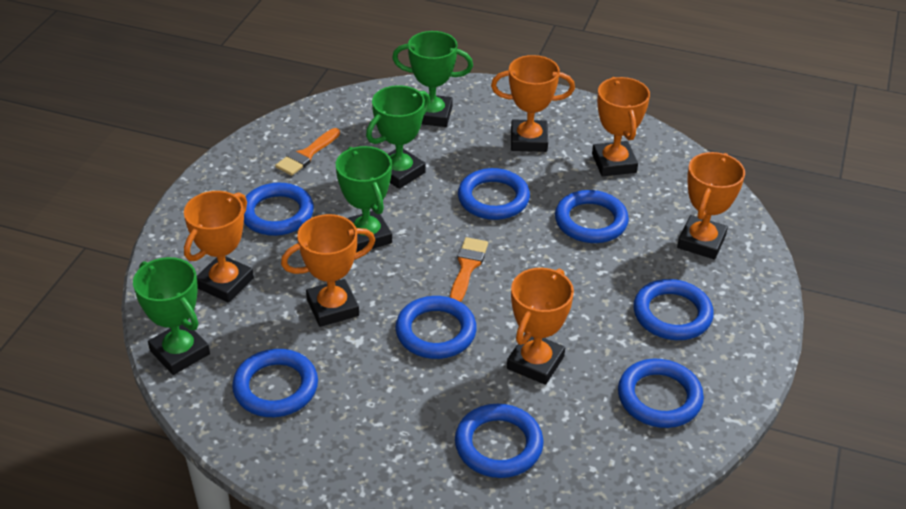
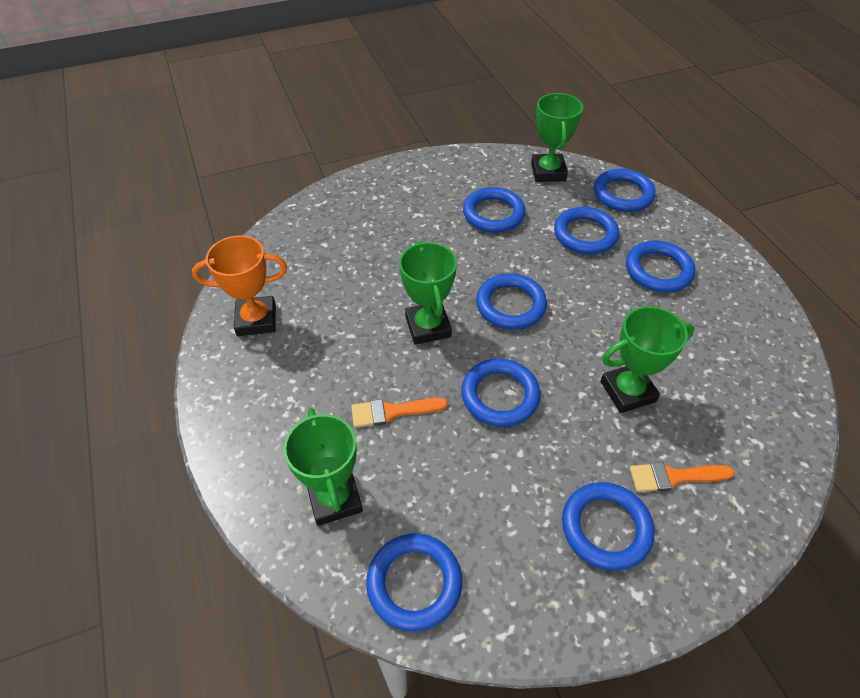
orange trophy: 6 -> 1

